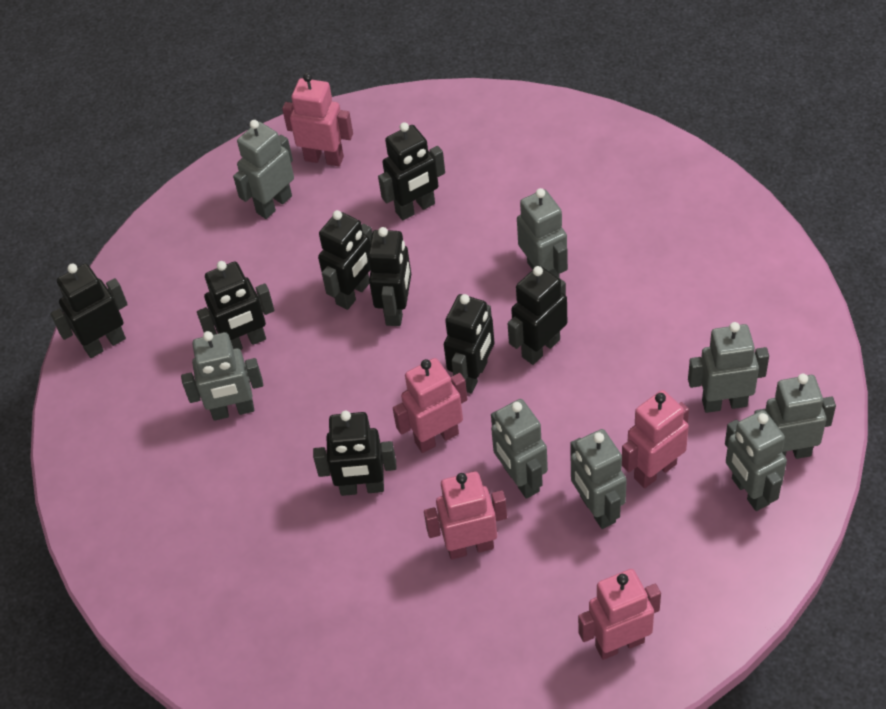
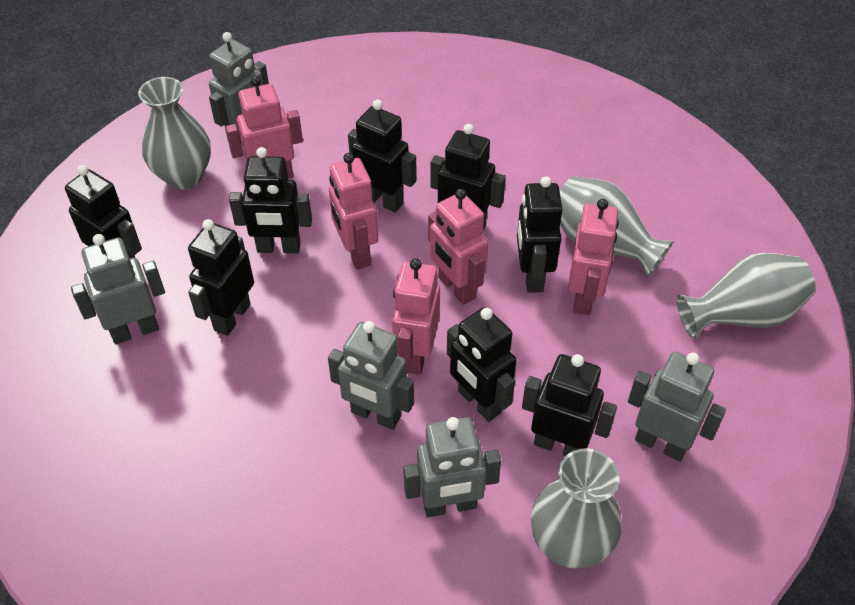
grey robot: 8 -> 5
grey vase: 0 -> 4

